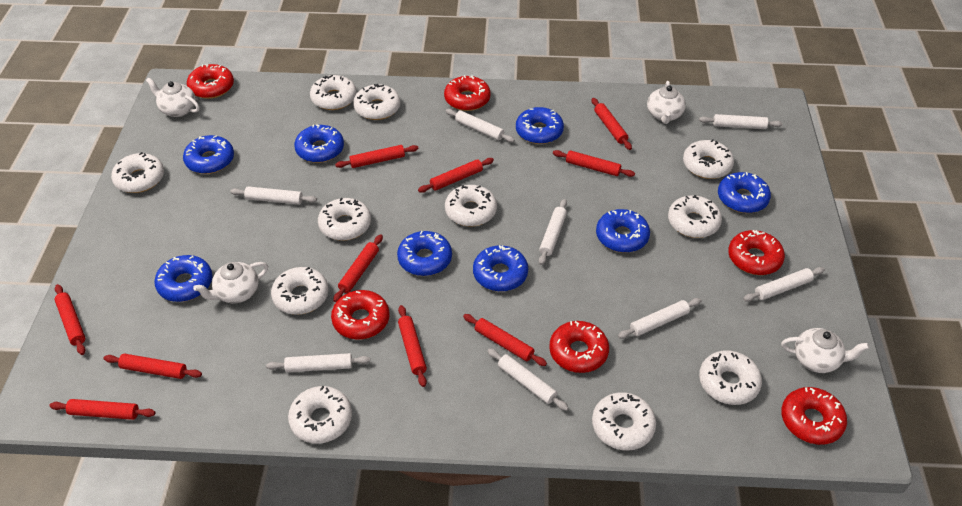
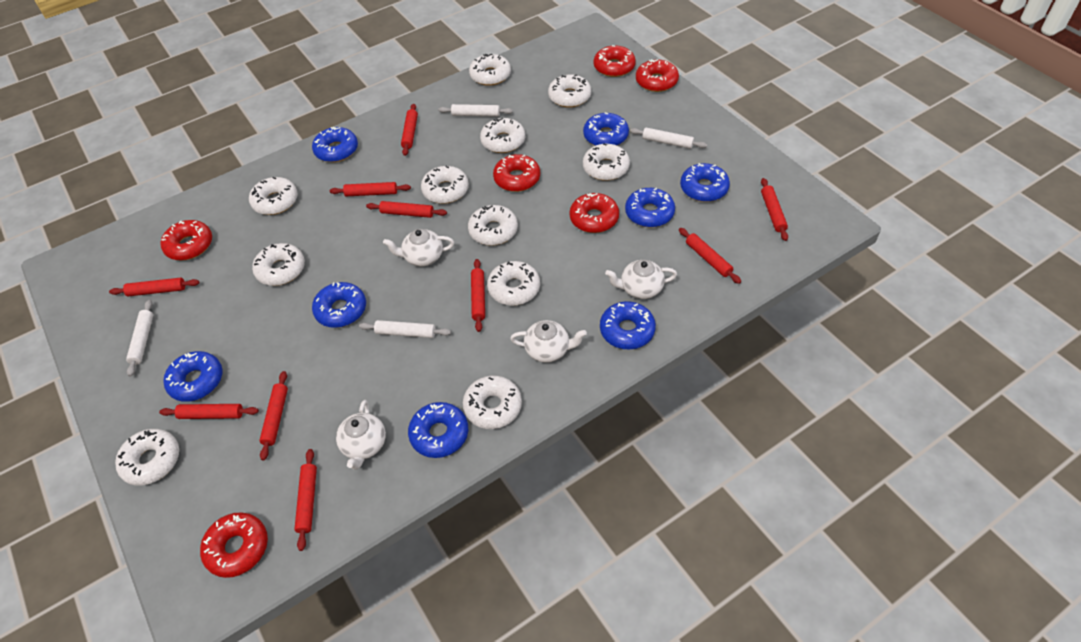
white rolling pin: 8 -> 4

